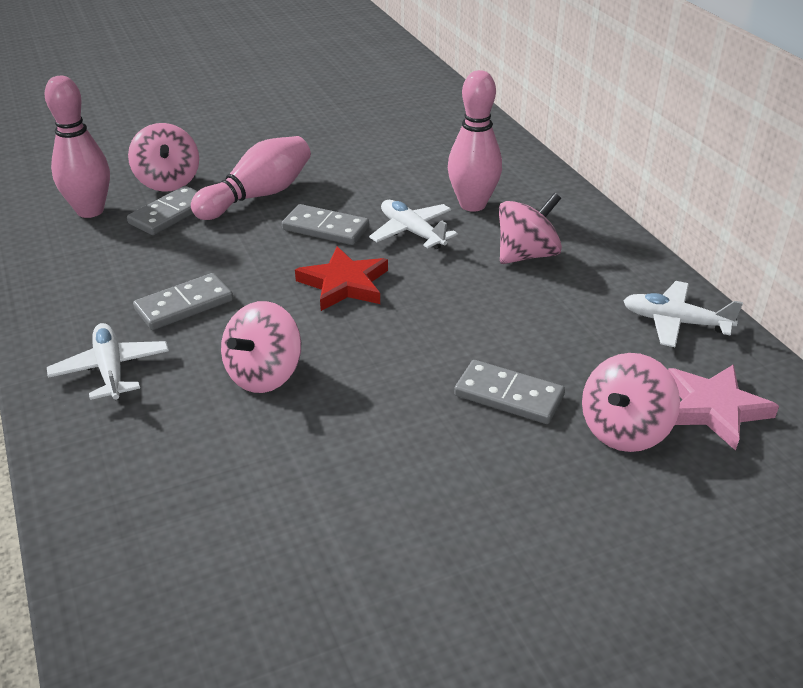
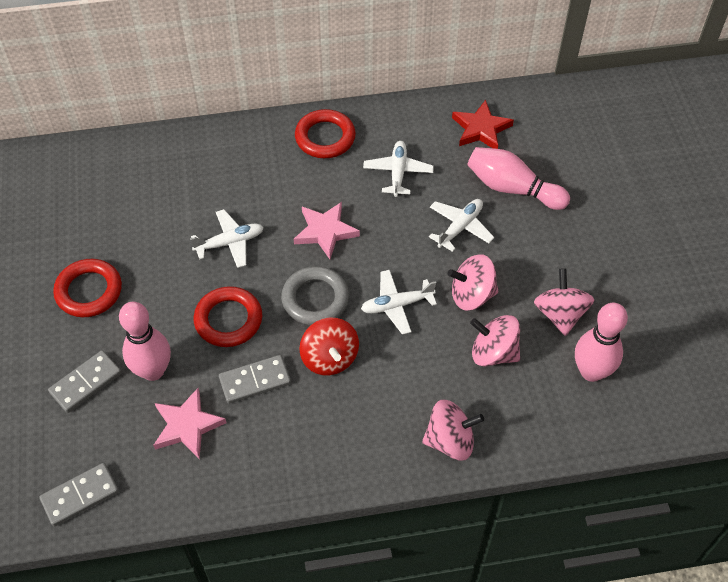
grey domino: 4 -> 3
grey ring: 0 -> 1
pink star: 1 -> 2
red ring: 0 -> 3
red spinning top: 0 -> 1
white plane: 3 -> 4

